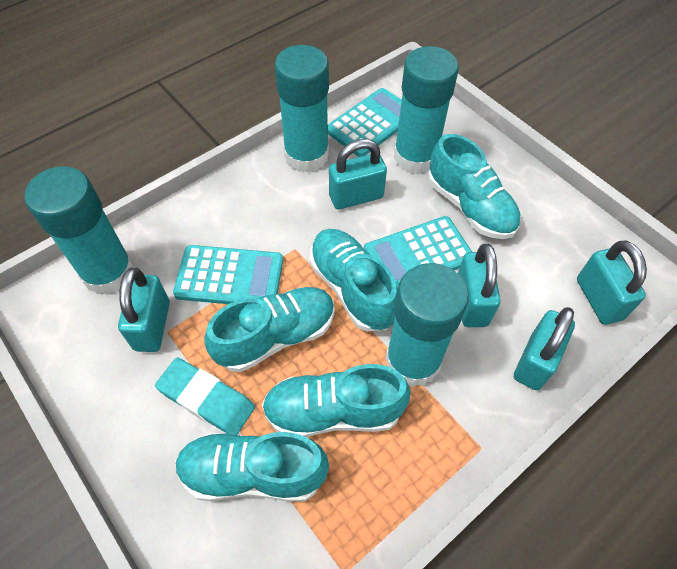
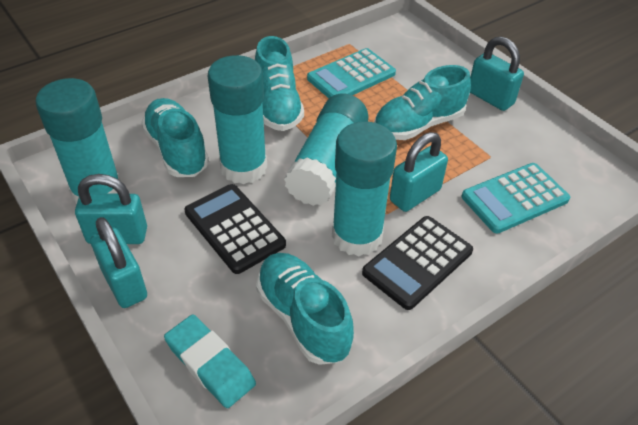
black calculator: 0 -> 2
turquoise calculator: 3 -> 2
turquoise padlock: 5 -> 4
turquoise shoe: 5 -> 4

